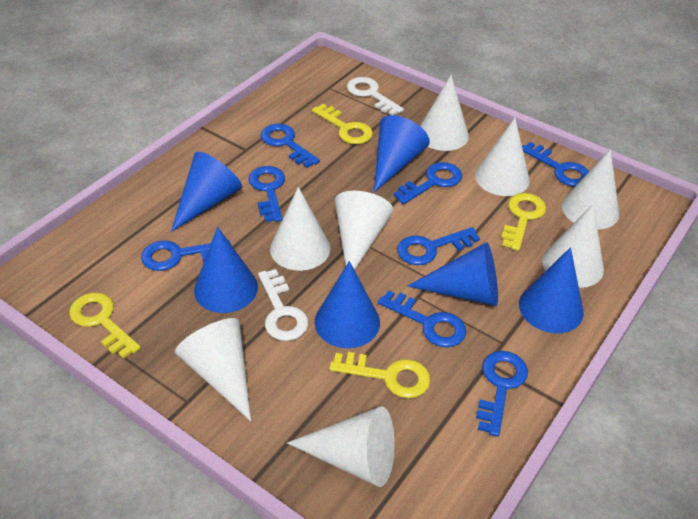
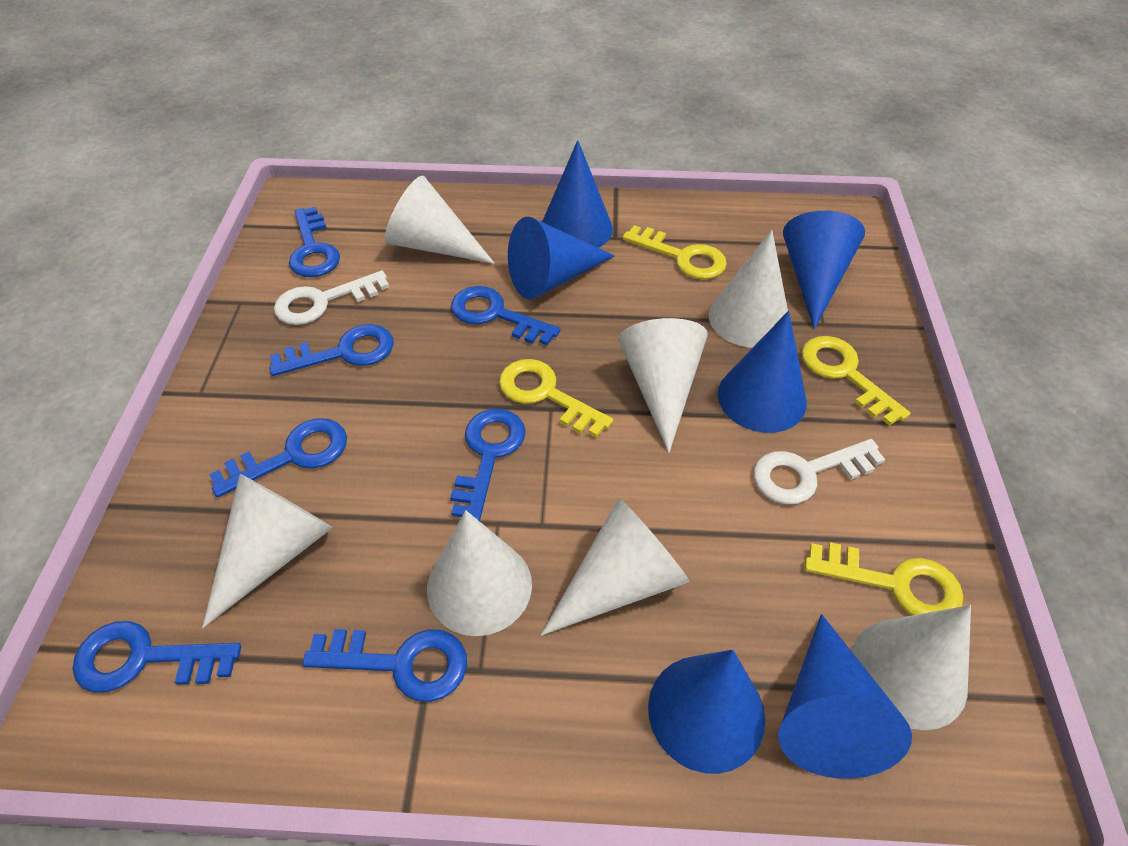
blue key: 8 -> 7
white cone: 8 -> 7

